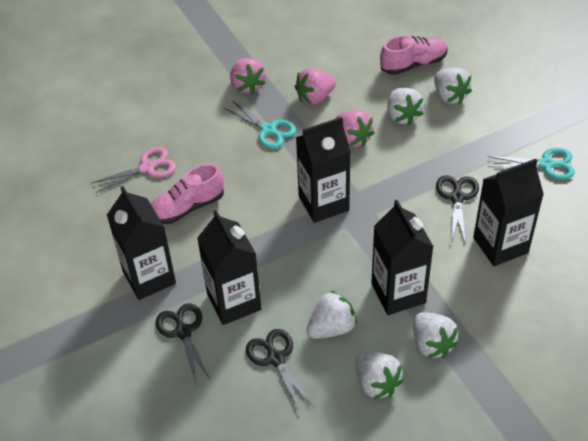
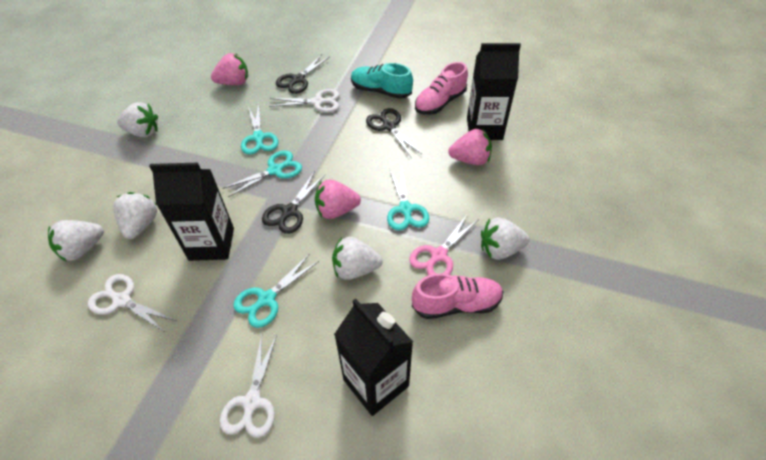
black carton: 5 -> 3
turquoise scissors: 2 -> 4
turquoise shoe: 0 -> 1
white scissors: 0 -> 3

